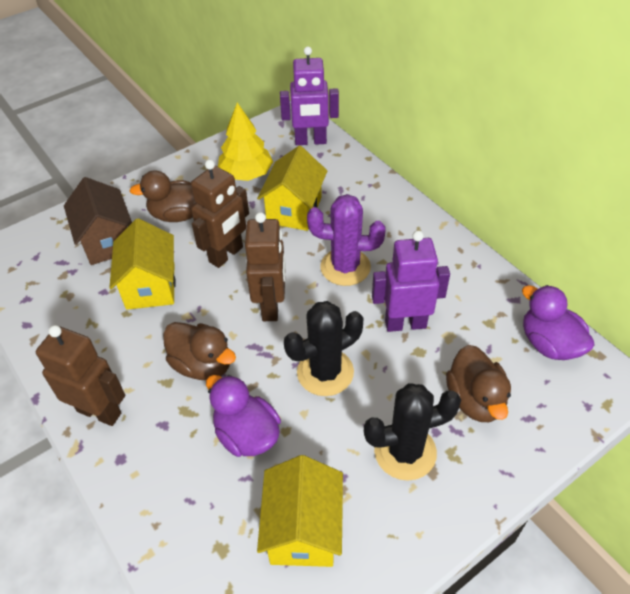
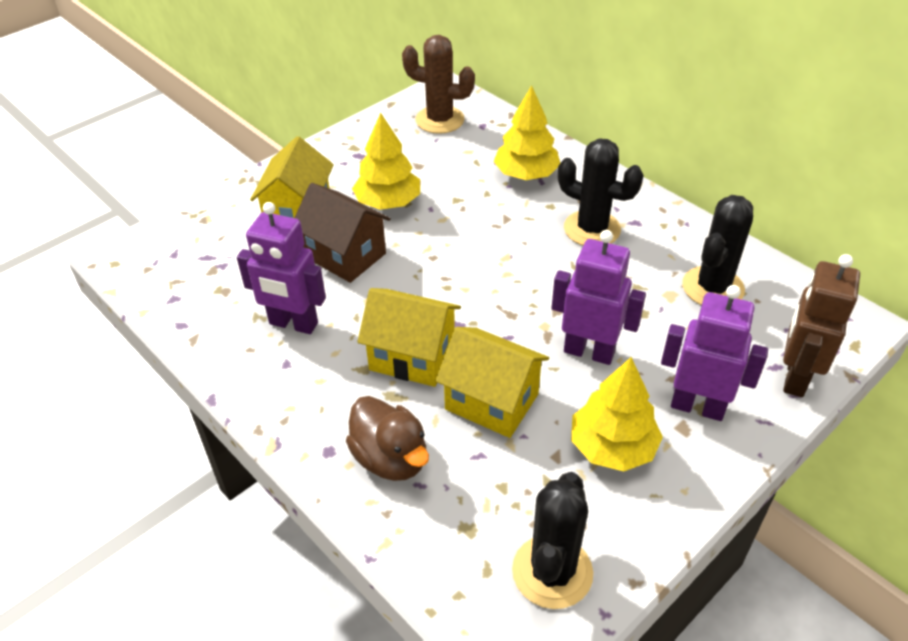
black cactus: 2 -> 3
brown cactus: 0 -> 1
brown duck: 3 -> 1
brown robot: 3 -> 1
purple cactus: 1 -> 0
purple duck: 2 -> 0
purple robot: 2 -> 3
yellow tree: 1 -> 3

